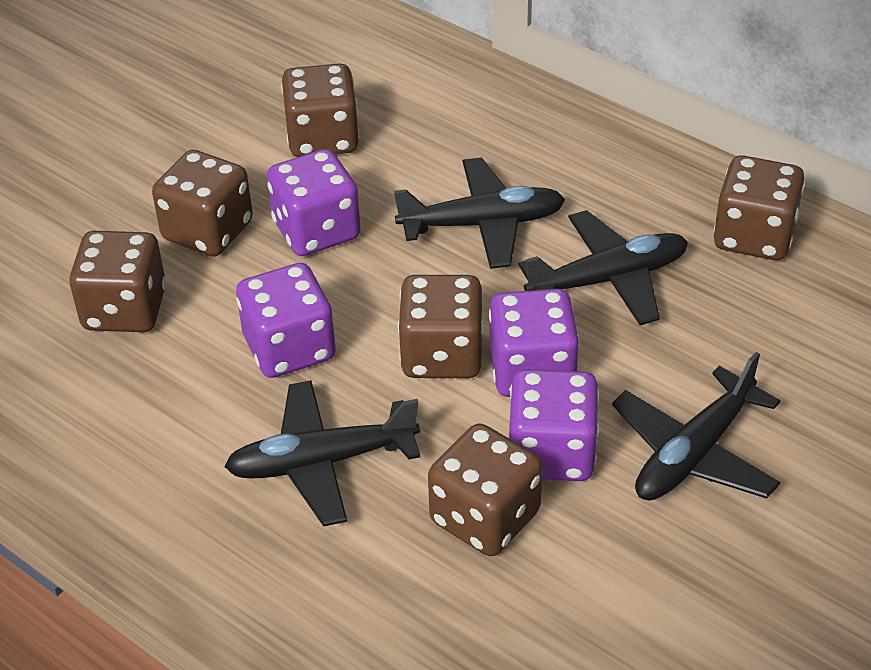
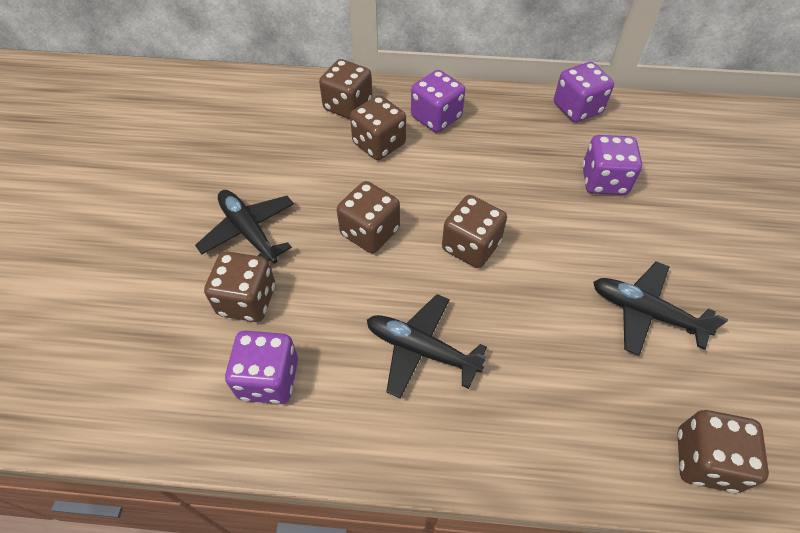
black plane: 4 -> 3

